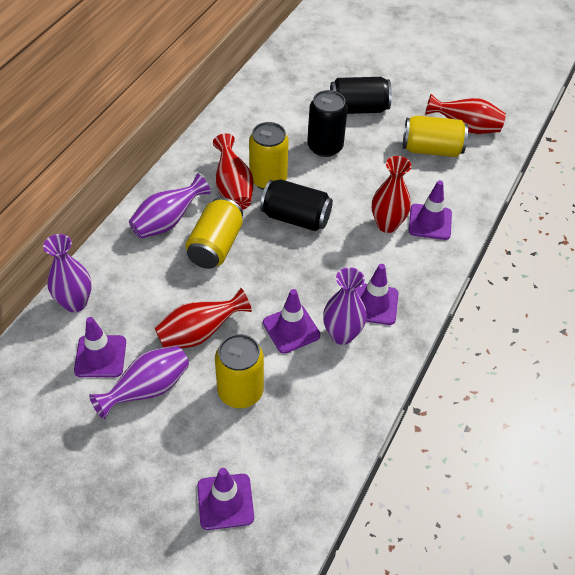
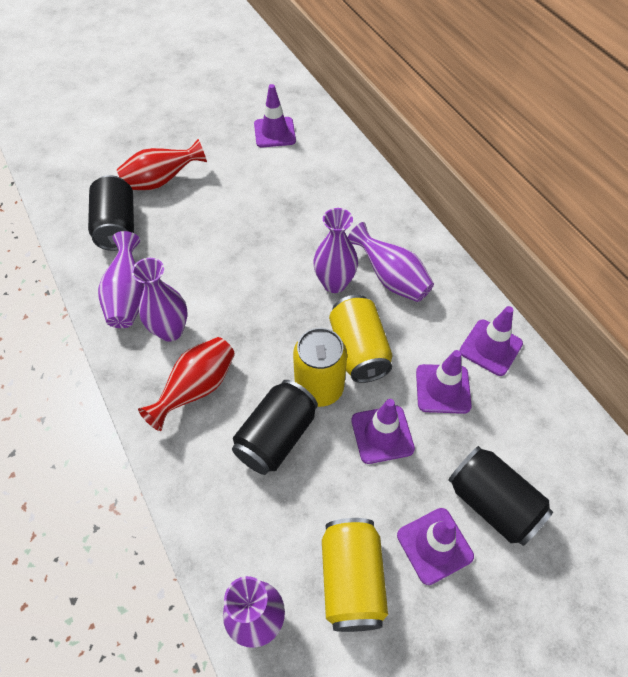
purple vase: 4 -> 5
red vase: 4 -> 2
yellow can: 4 -> 3

